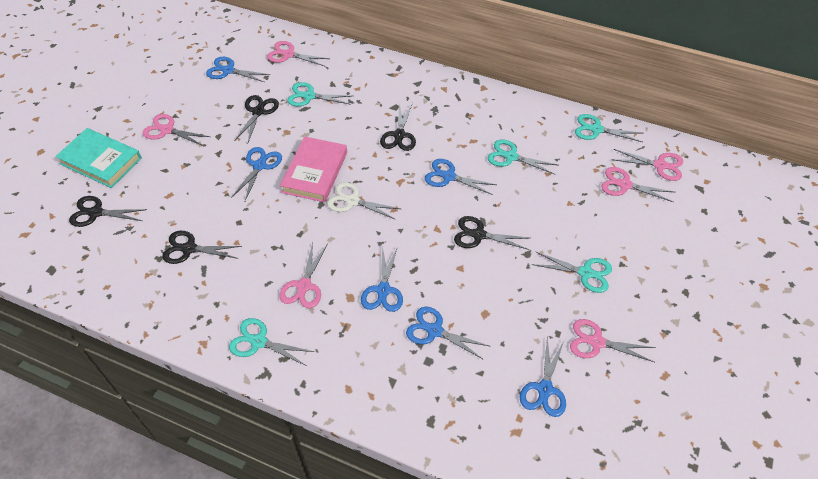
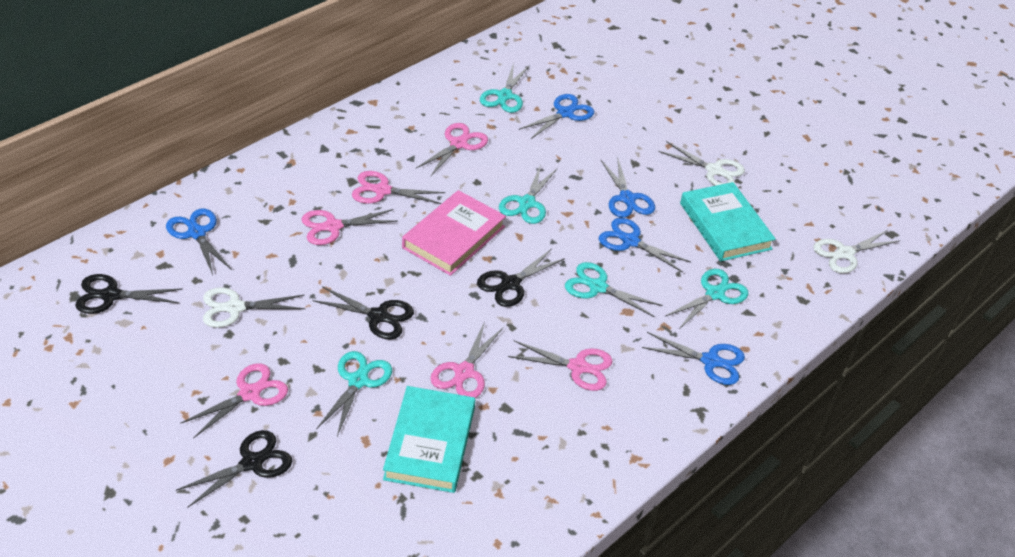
black scissors: 5 -> 4
blue scissors: 6 -> 5
turquoise book: 1 -> 2
white scissors: 1 -> 3

